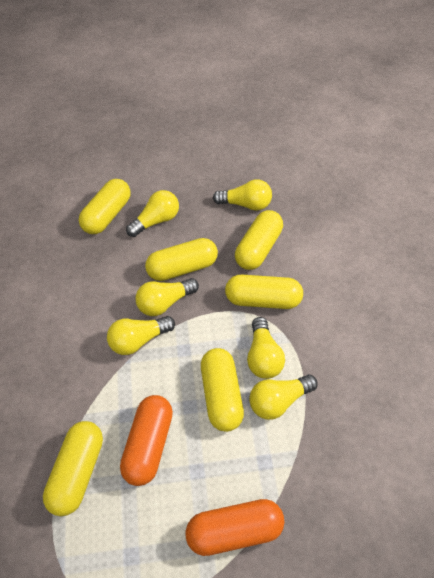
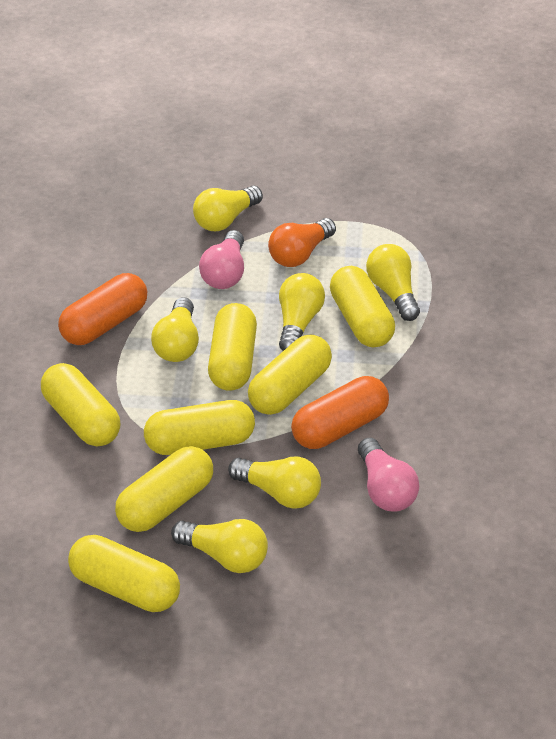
orange light bulb: 0 -> 1
pink light bulb: 0 -> 2
yellow capsule: 6 -> 7

